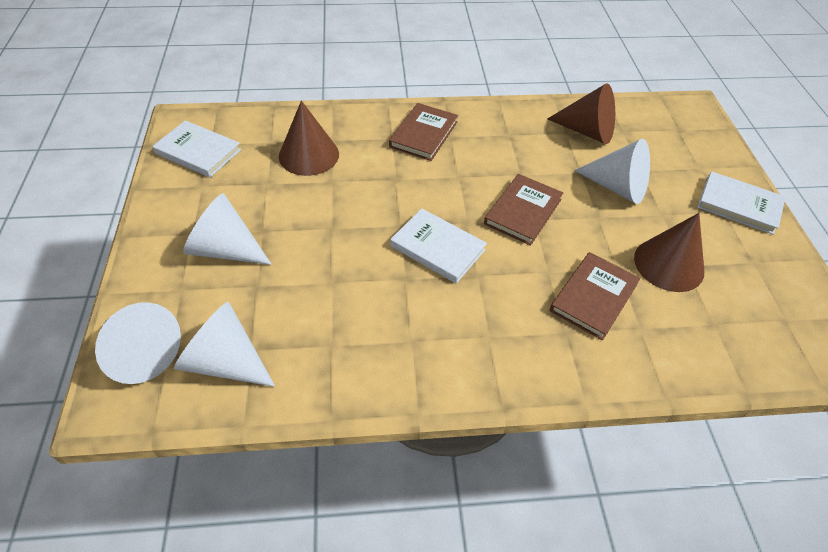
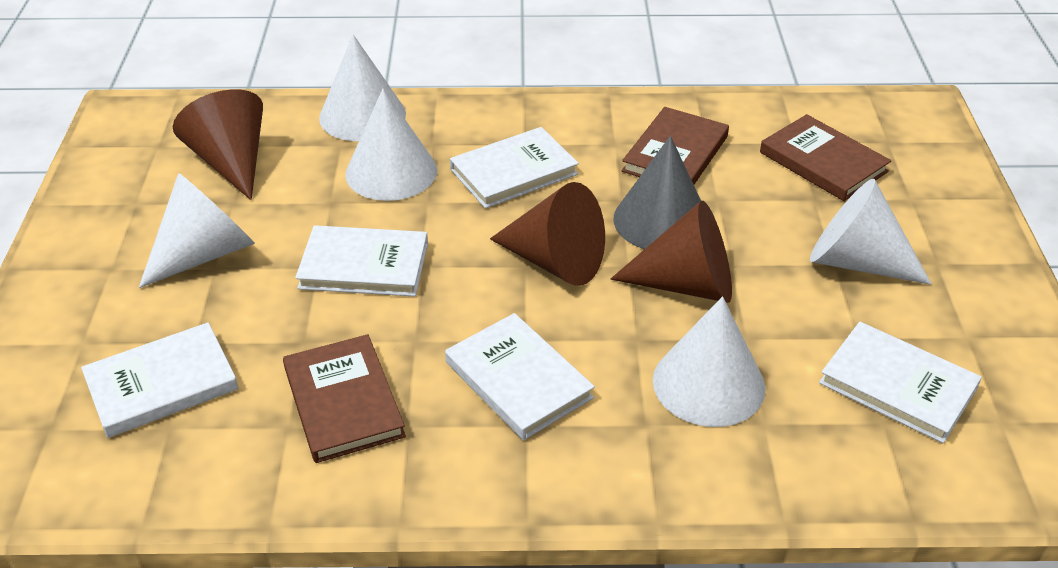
grey cone: 0 -> 1
white book: 3 -> 5
white cone: 4 -> 5

